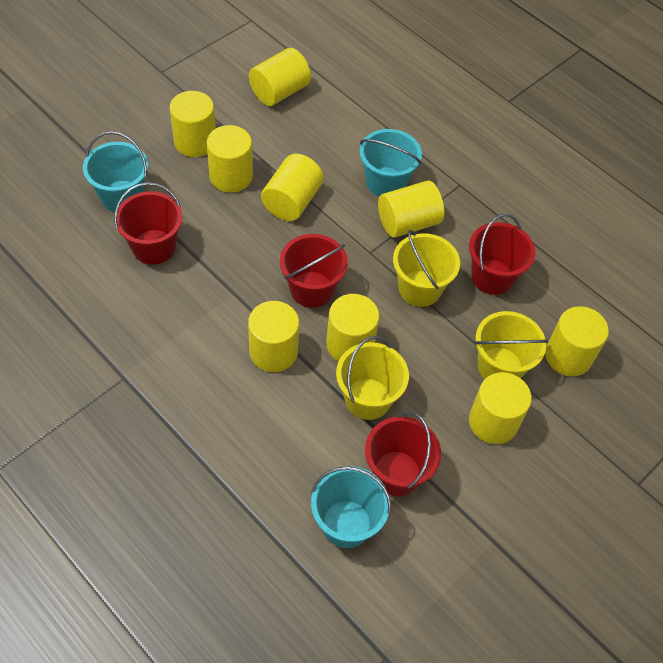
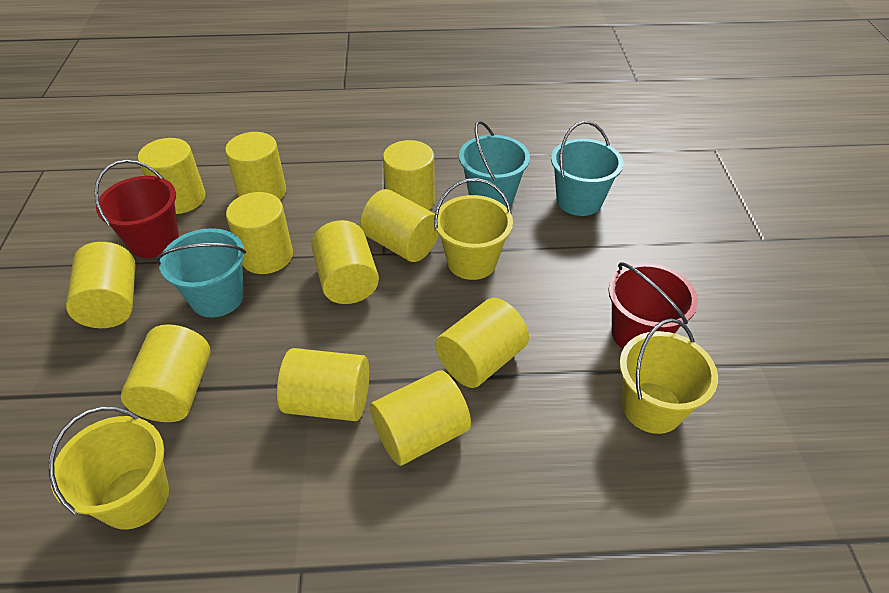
red bucket: 4 -> 2
yellow cylinder: 9 -> 11

